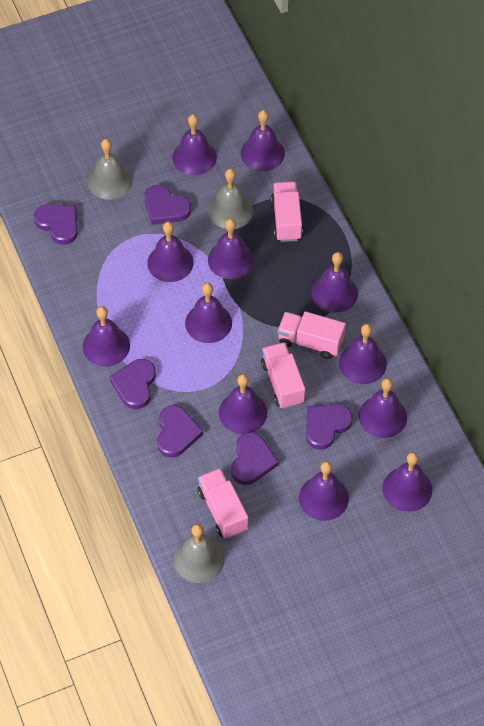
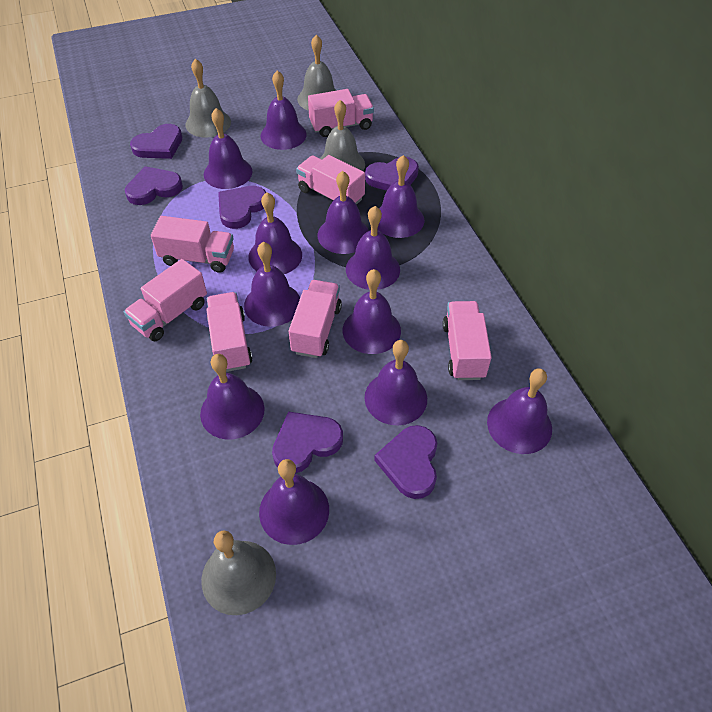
grey bell: 3 -> 4
pink truck: 4 -> 7

